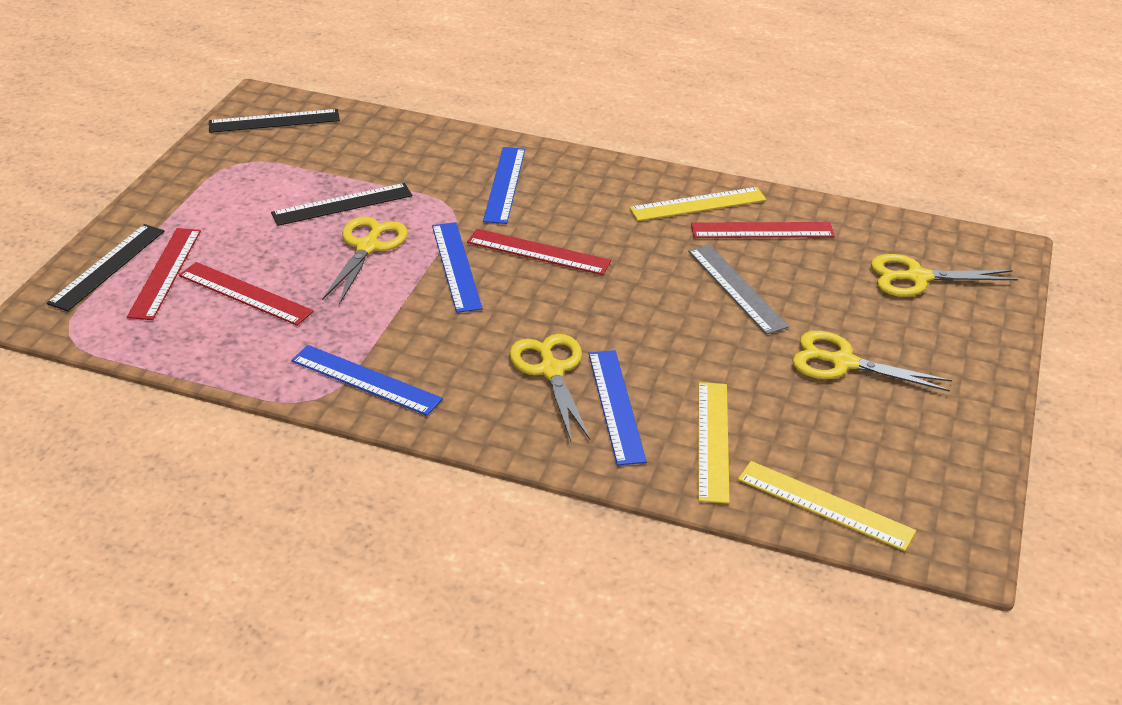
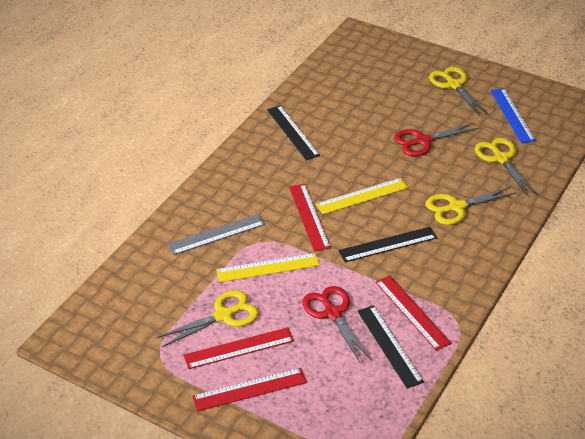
blue ruler: 4 -> 1
red scissors: 0 -> 2
yellow ruler: 3 -> 2

